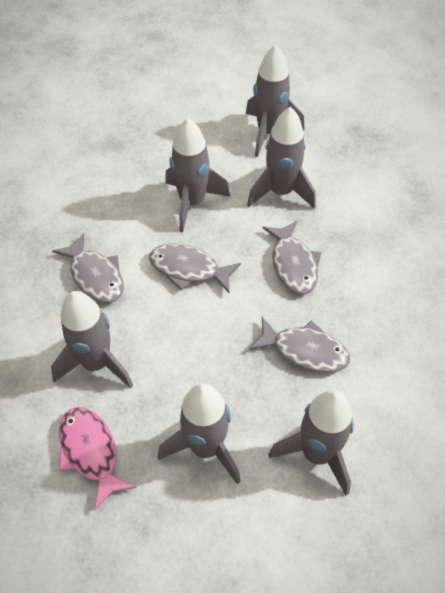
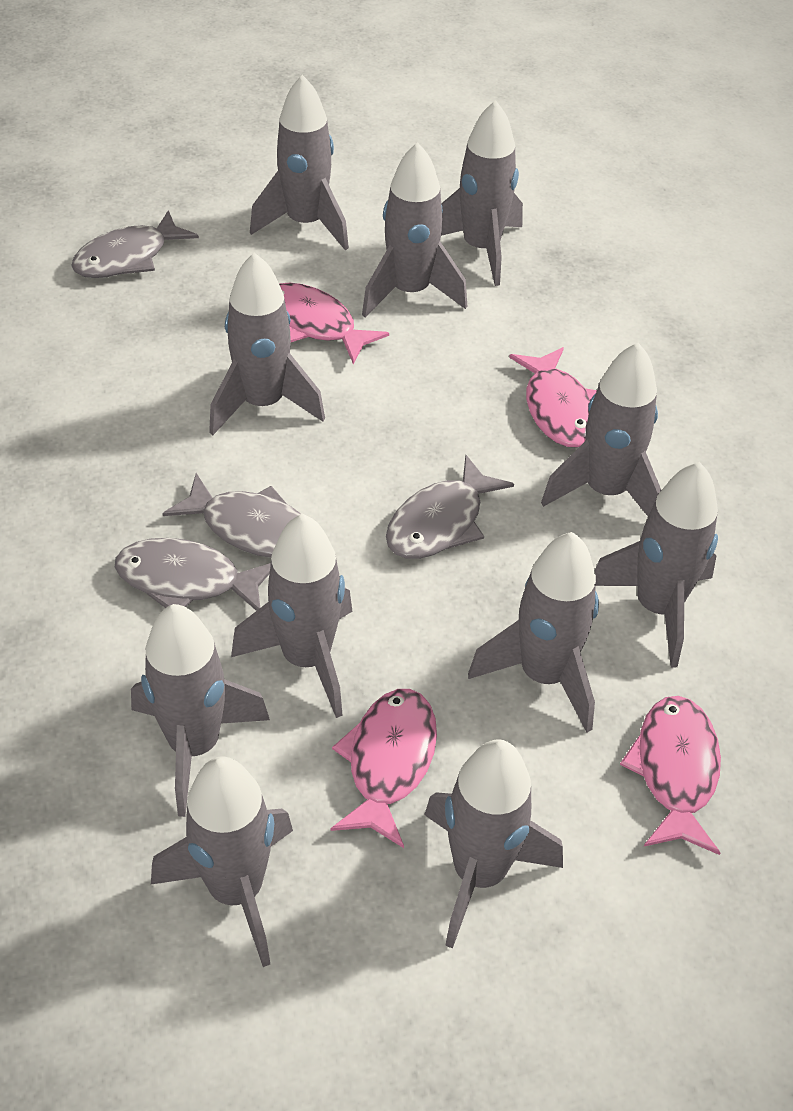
grey rocket: 6 -> 11
pink fish: 1 -> 4

